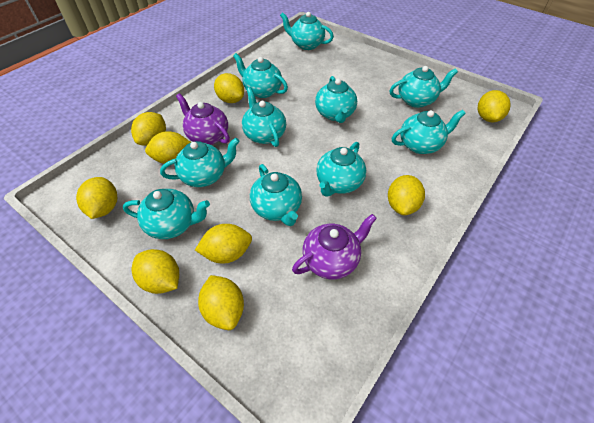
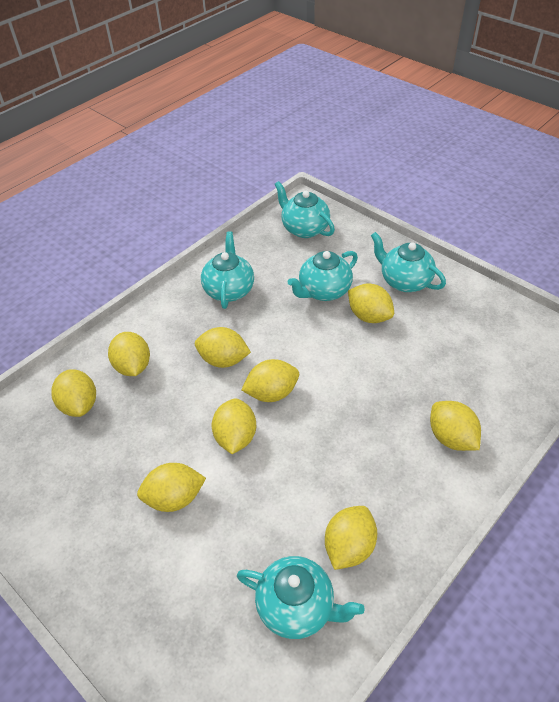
purple teapot: 2 -> 0
turquoise teapot: 10 -> 5

